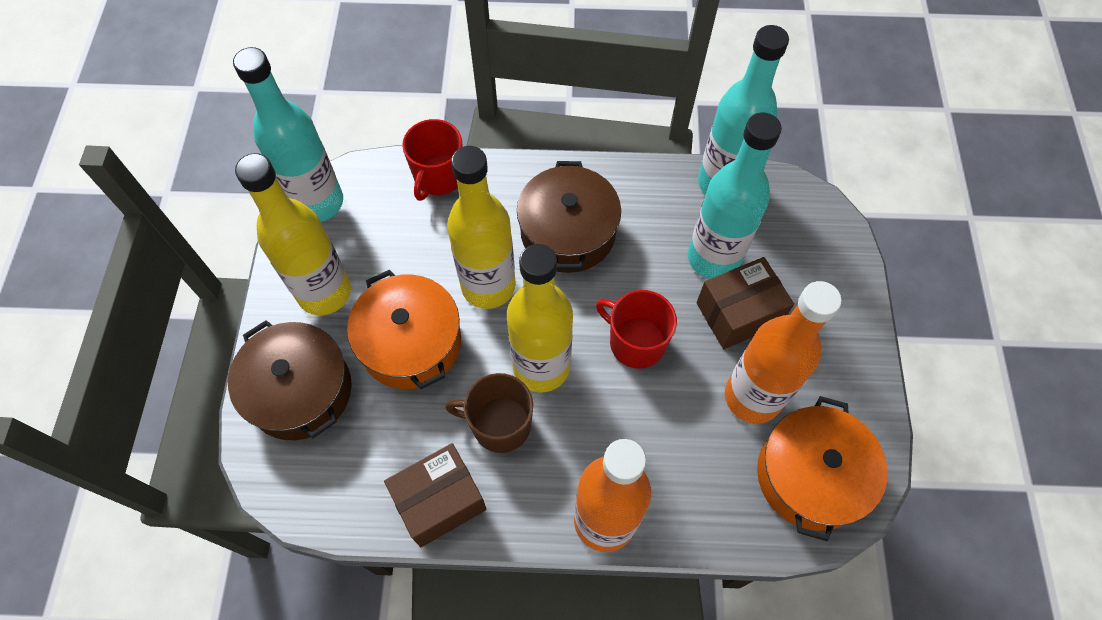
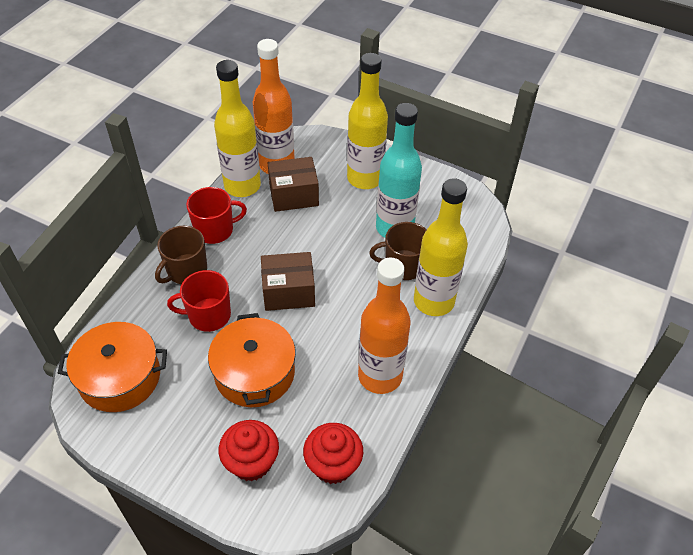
brown mug: 1 -> 2
brown pot: 2 -> 0
red cupcake: 0 -> 2
turquoise bottle: 3 -> 1

